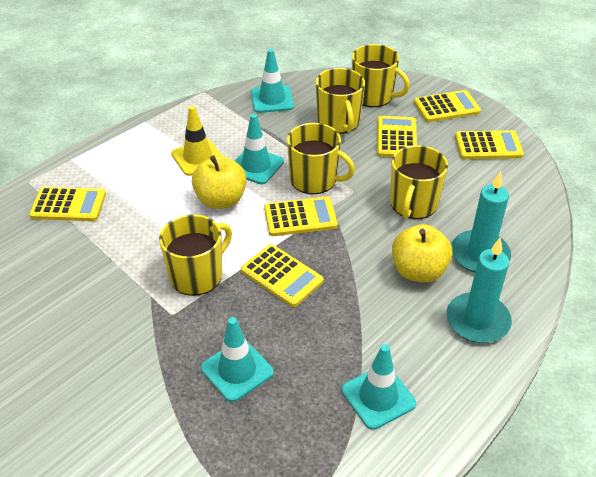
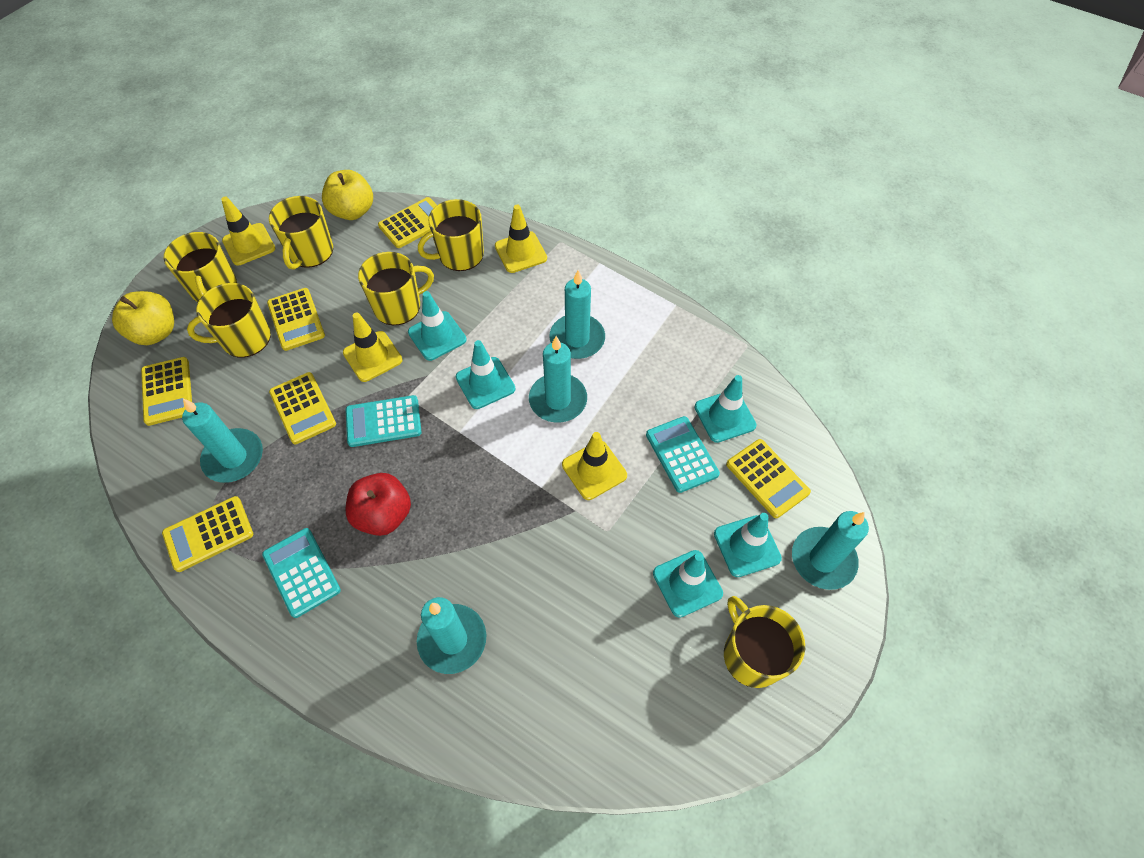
red apple: 0 -> 1
turquoise calculator: 0 -> 3
turquoise candle: 2 -> 5
turquoise traffic cone: 4 -> 5
yellow mug: 5 -> 6
yellow traffic cone: 1 -> 4

